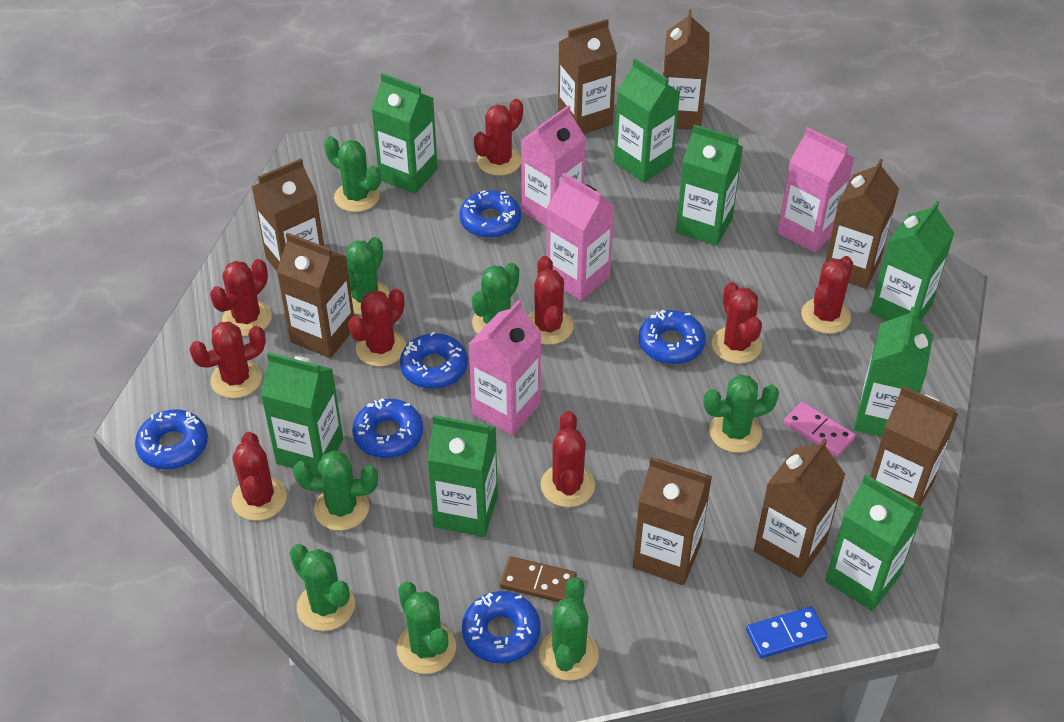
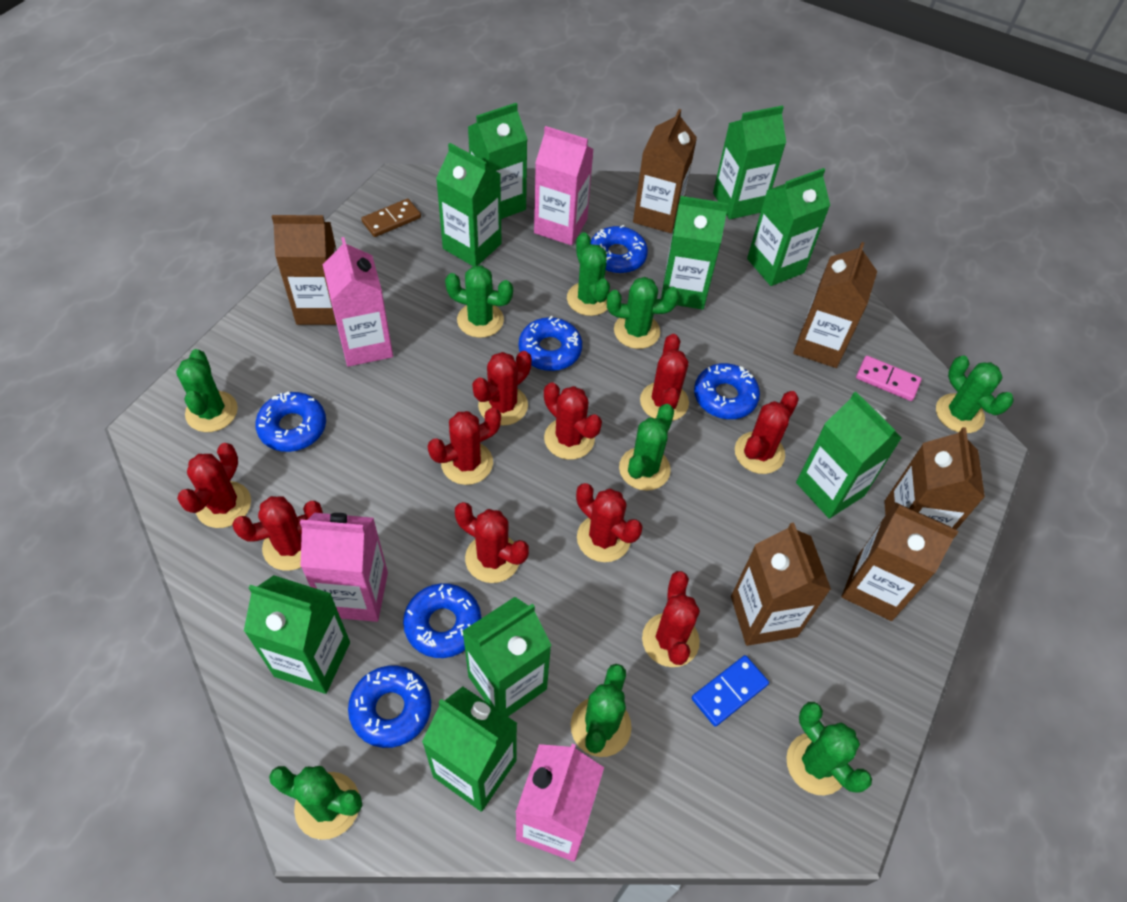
brown carton: 8 -> 6
green cactus: 8 -> 9
green carton: 8 -> 9
red cactus: 9 -> 10

